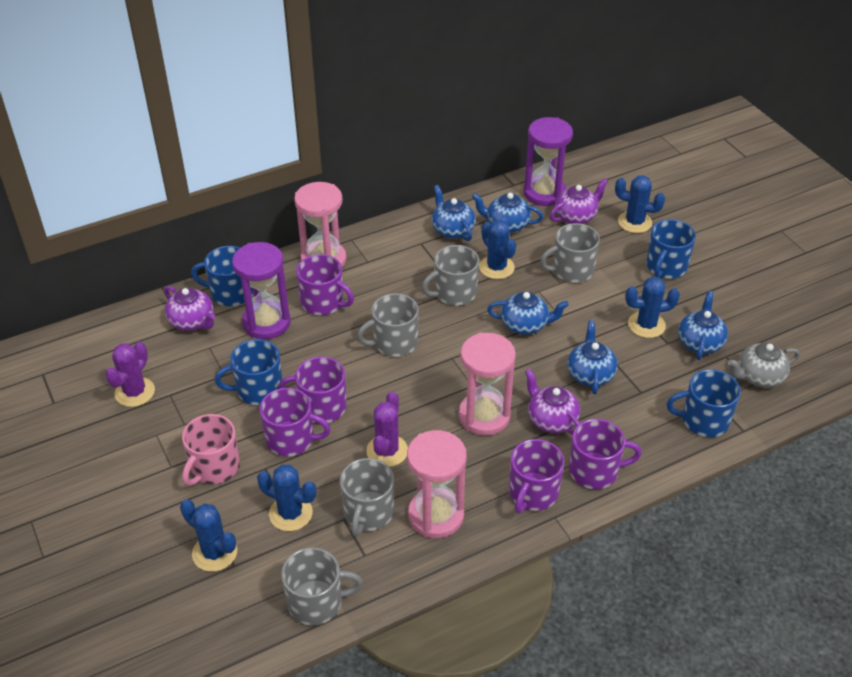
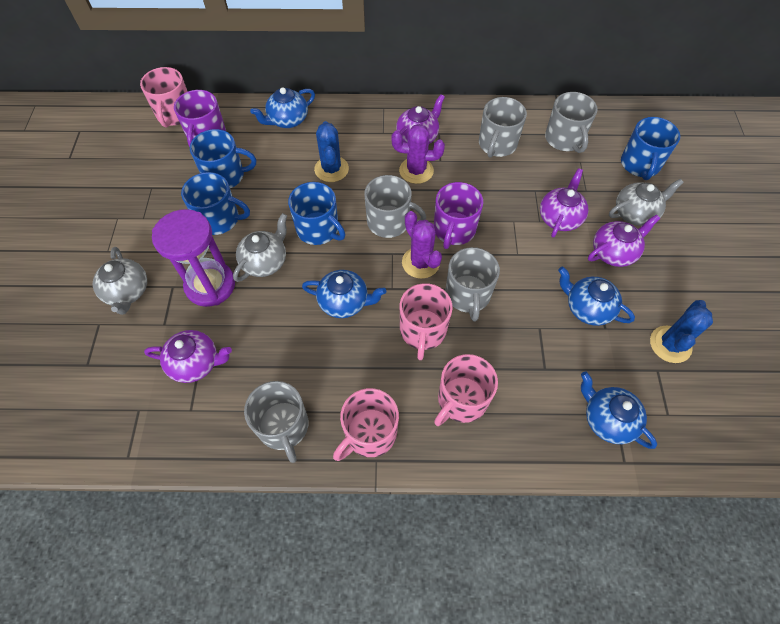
blue cactus: 5 -> 2
blue teapot: 5 -> 4
grey teapot: 1 -> 3
pink hourglass: 3 -> 0
pink mug: 1 -> 4
purple hourglass: 2 -> 1
purple mug: 5 -> 2
purple teapot: 3 -> 4

